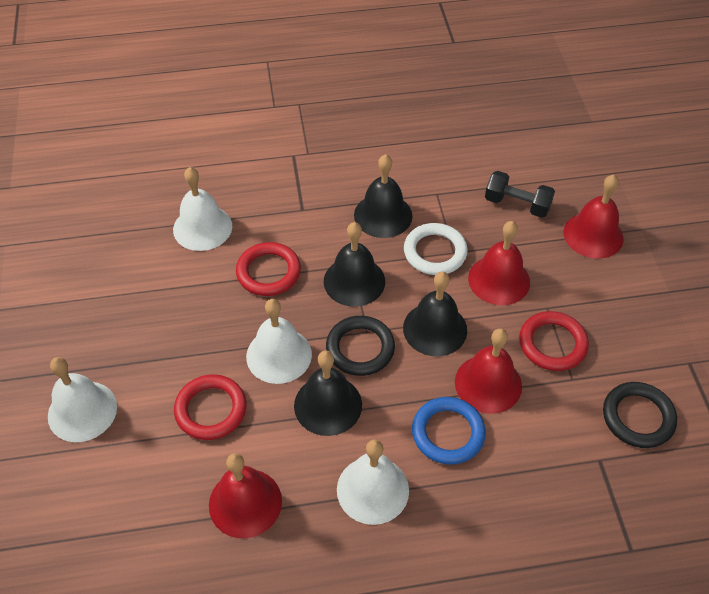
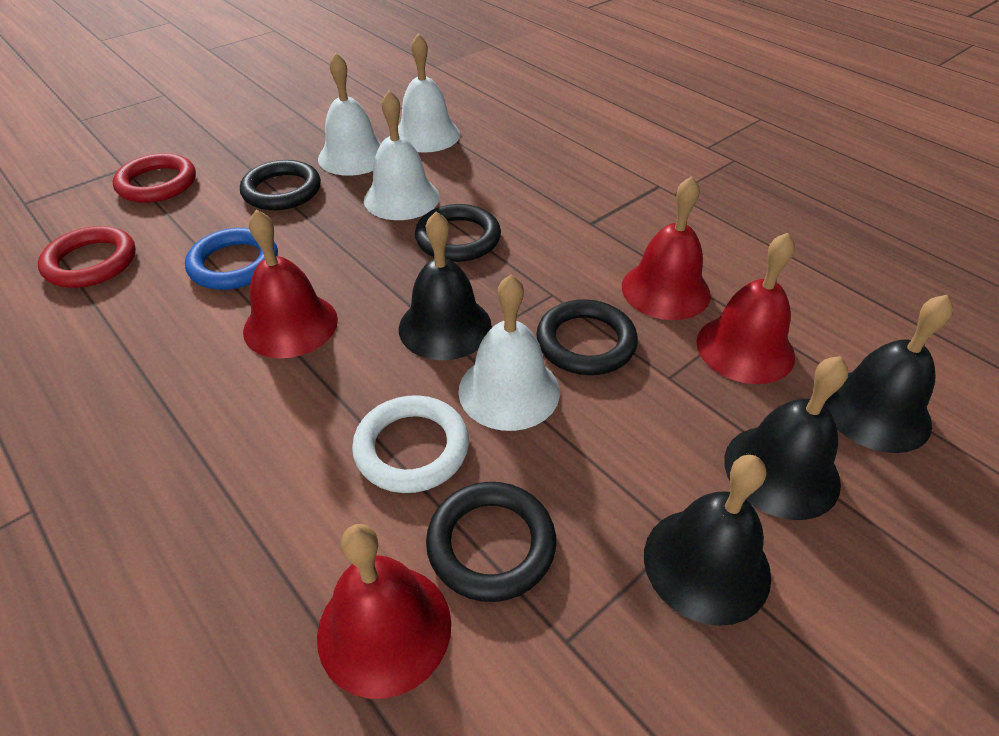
black dumbbell: 1 -> 0
black ring: 2 -> 4
red ring: 3 -> 2

